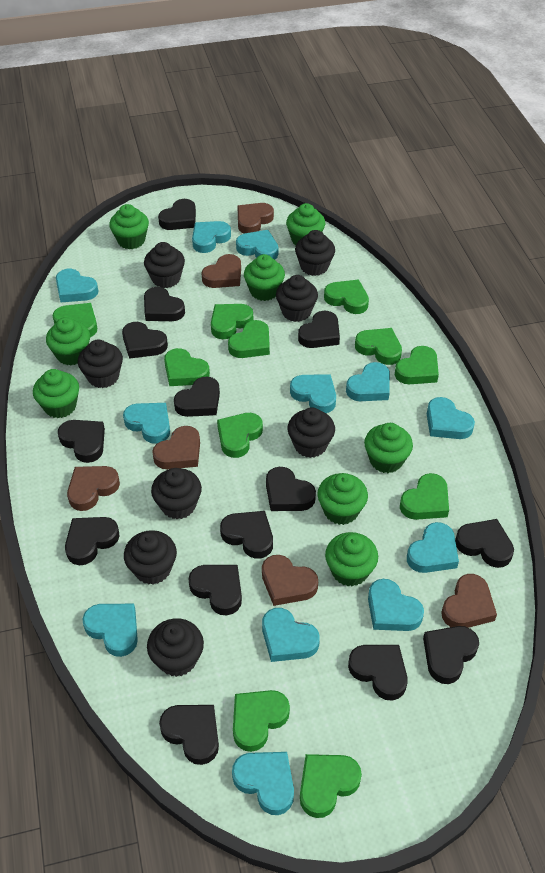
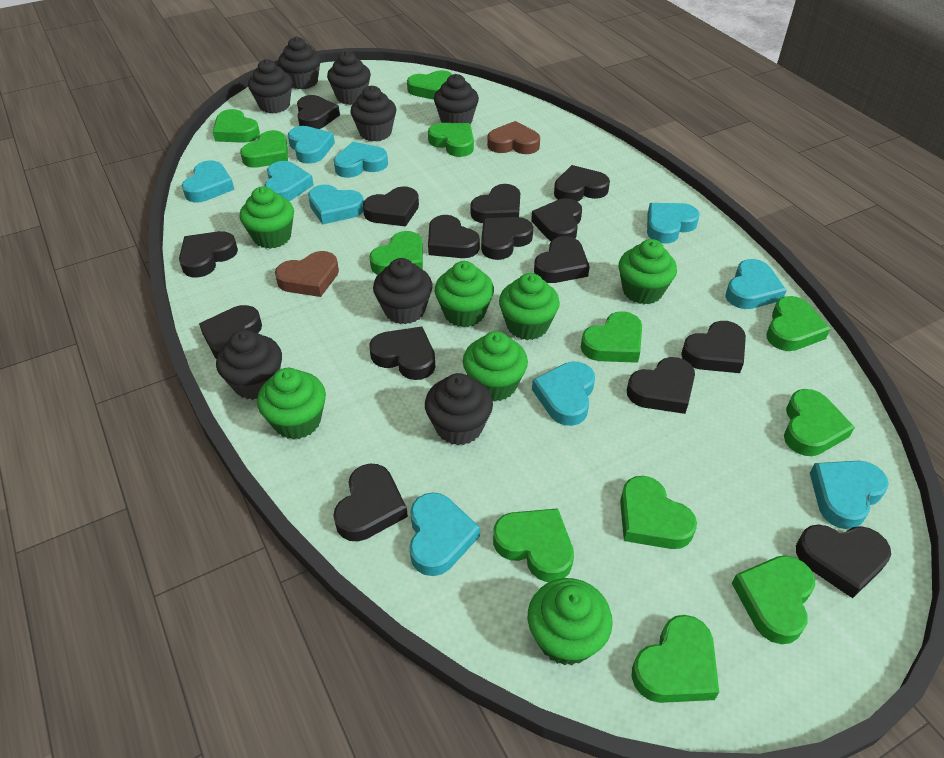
black heart: 14 -> 15
brown heart: 6 -> 2
green cupcake: 8 -> 7
green heart: 11 -> 12
turquoise heart: 12 -> 10

